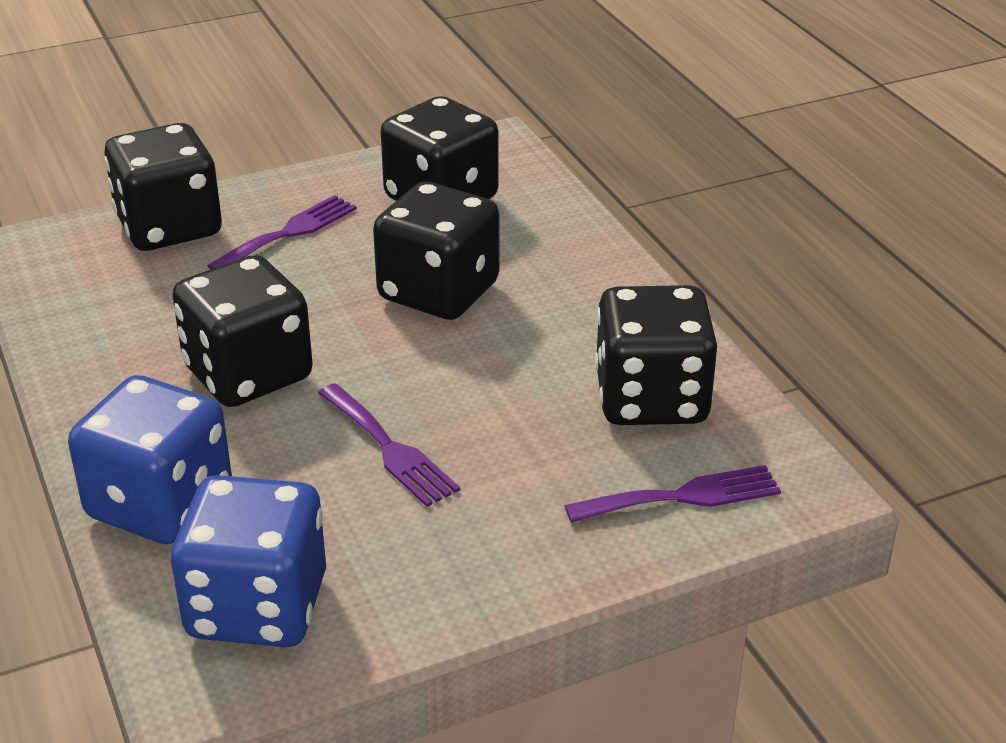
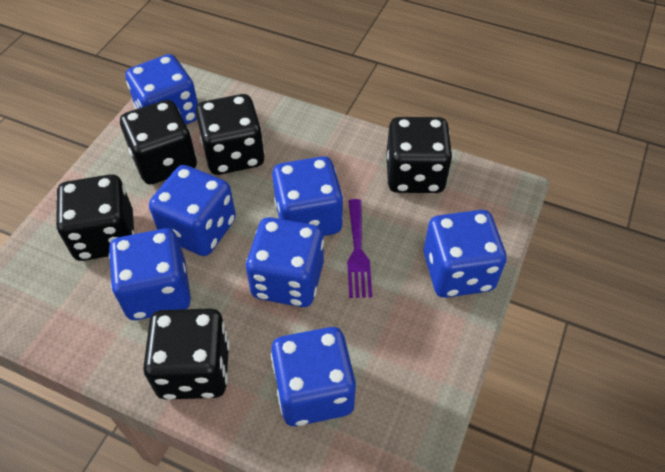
blue dice: 2 -> 7
purple fork: 3 -> 1

